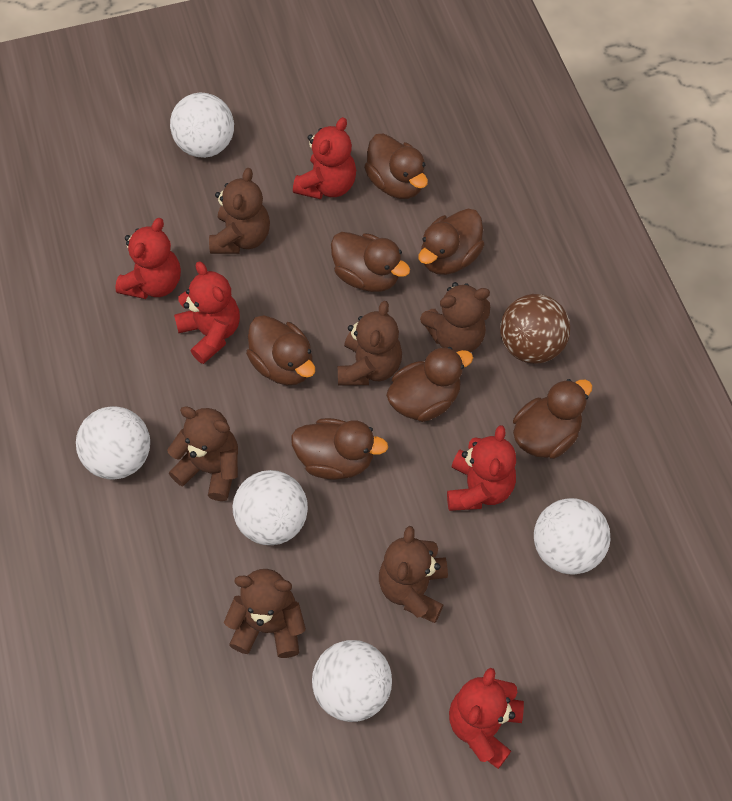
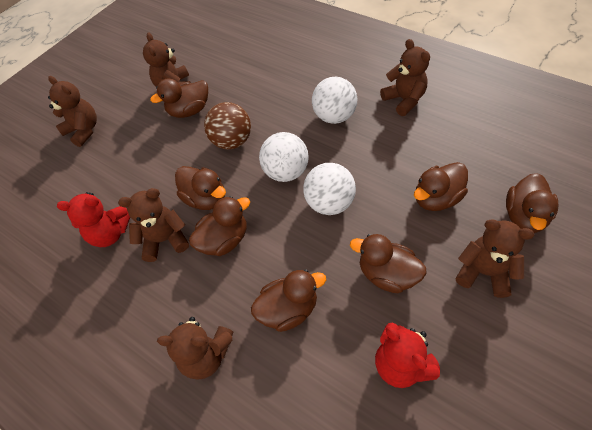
red teddy bear: 5 -> 2
white ball: 5 -> 3

